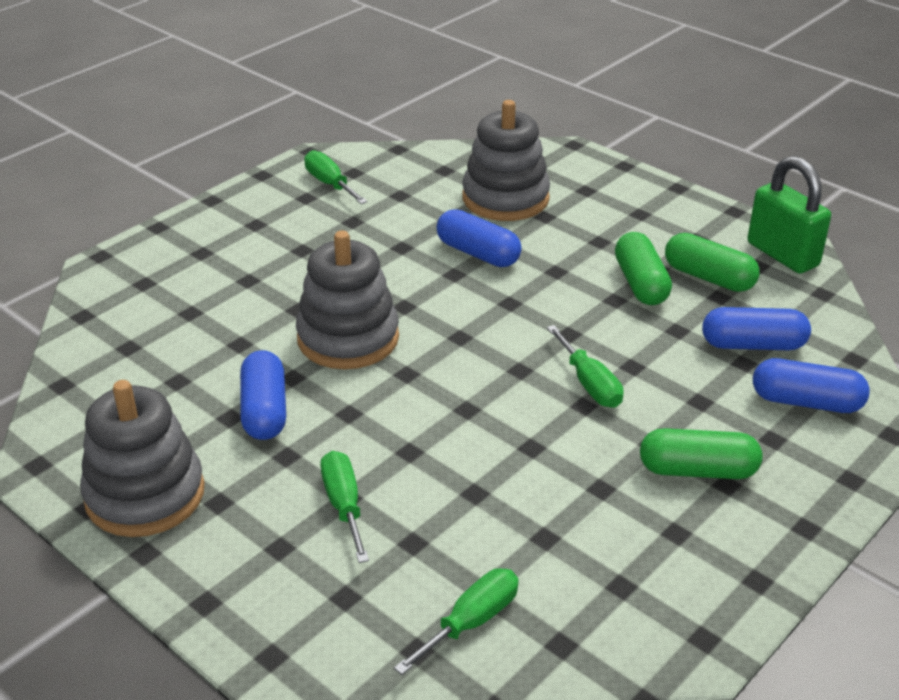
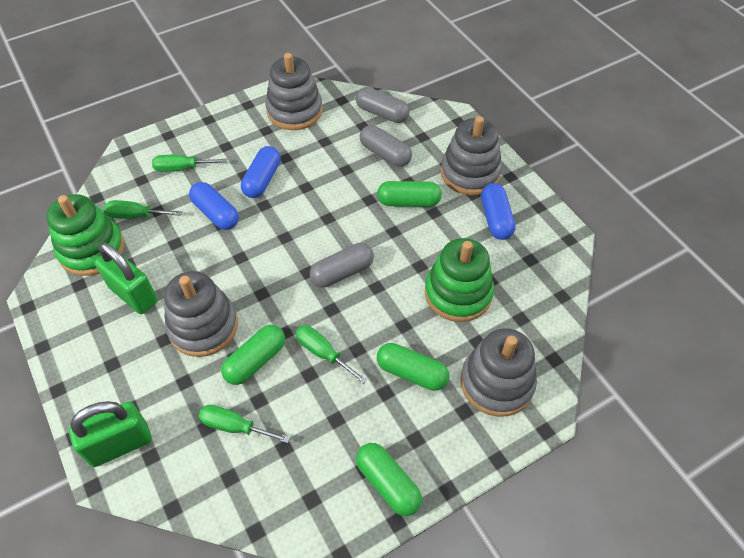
blue capsule: 4 -> 3
green capsule: 3 -> 4
green padlock: 1 -> 2
green stacking toy: 0 -> 2
grey capsule: 0 -> 3
grey stacking toy: 3 -> 4

